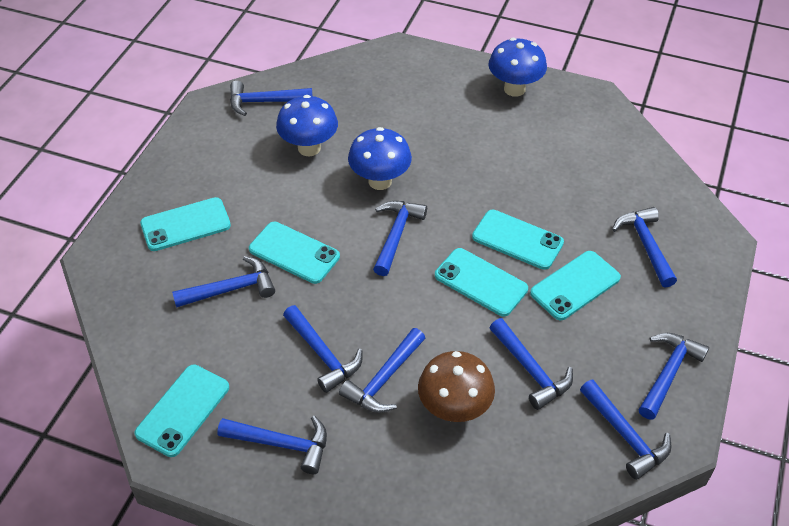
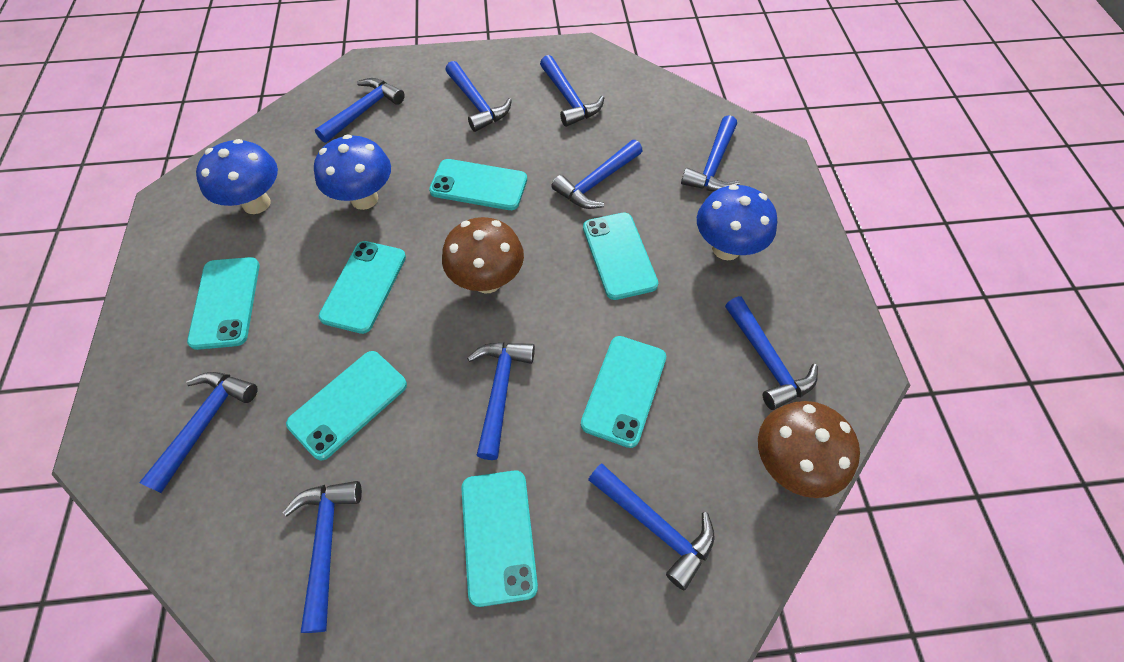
brown mushroom: 1 -> 2
turquoise phone: 6 -> 7

